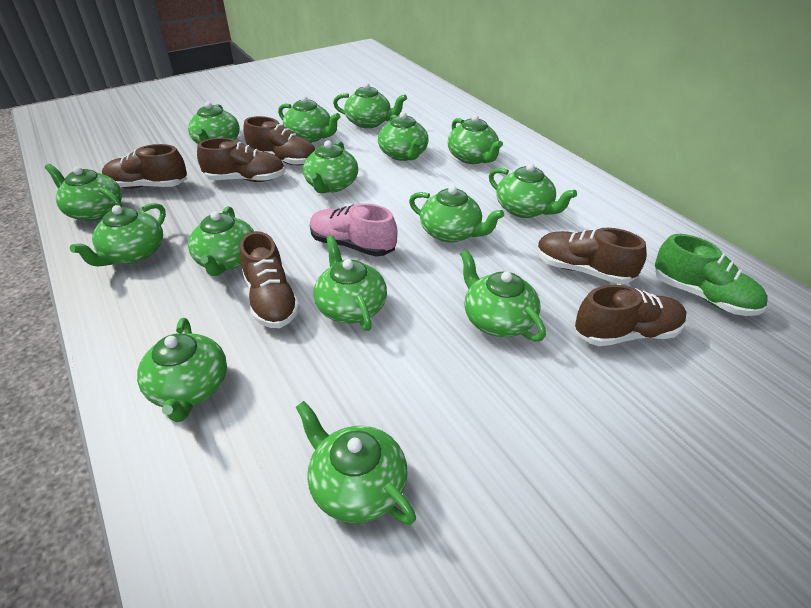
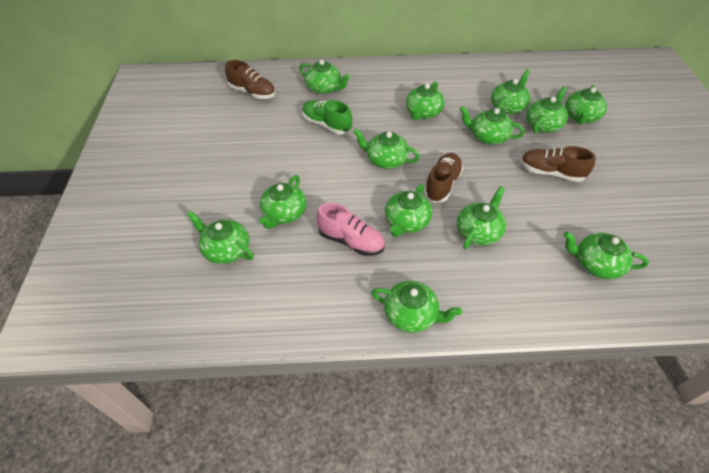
brown shoe: 6 -> 3
green teapot: 15 -> 13

